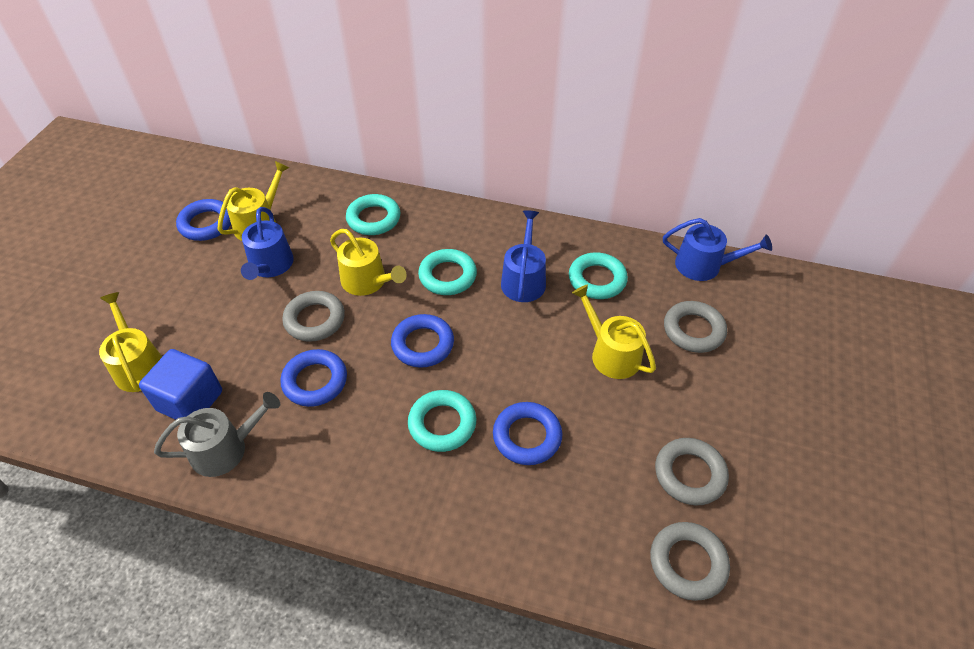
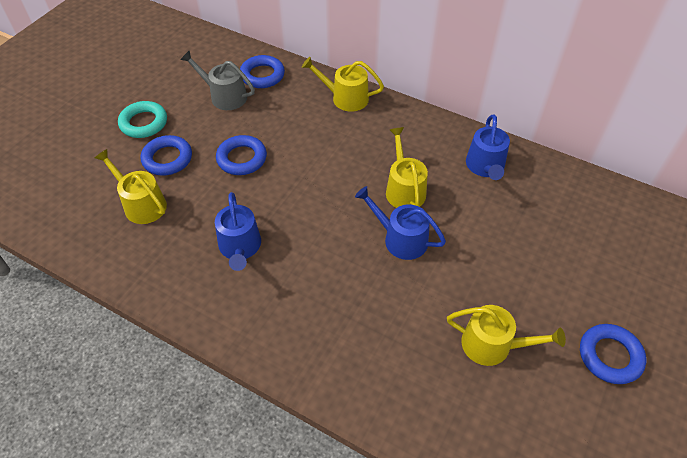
blue cube: 1 -> 0
grey ring: 4 -> 0
turquoise ring: 4 -> 1

